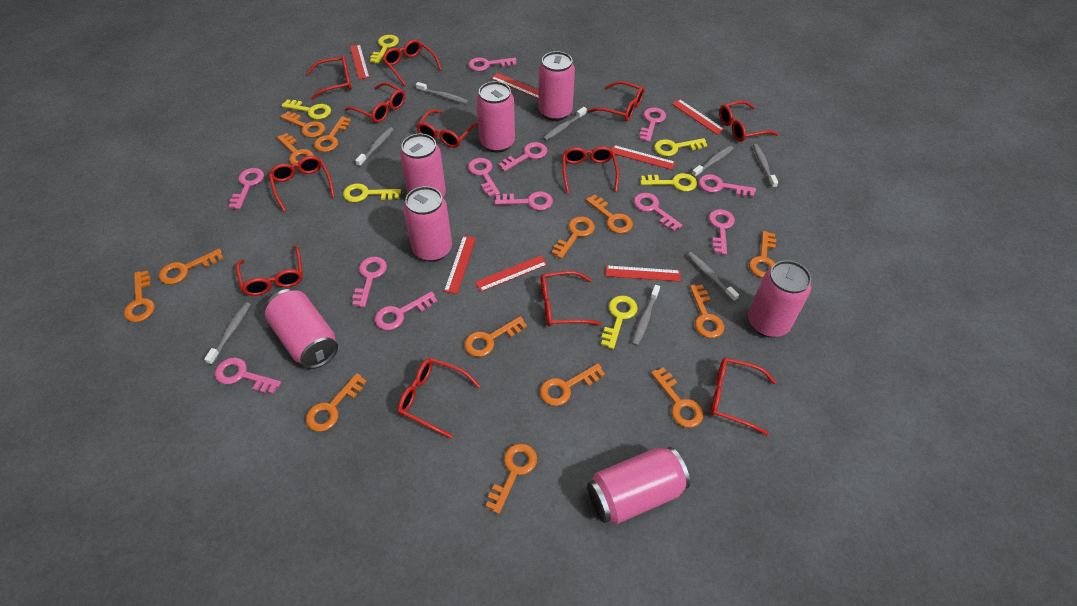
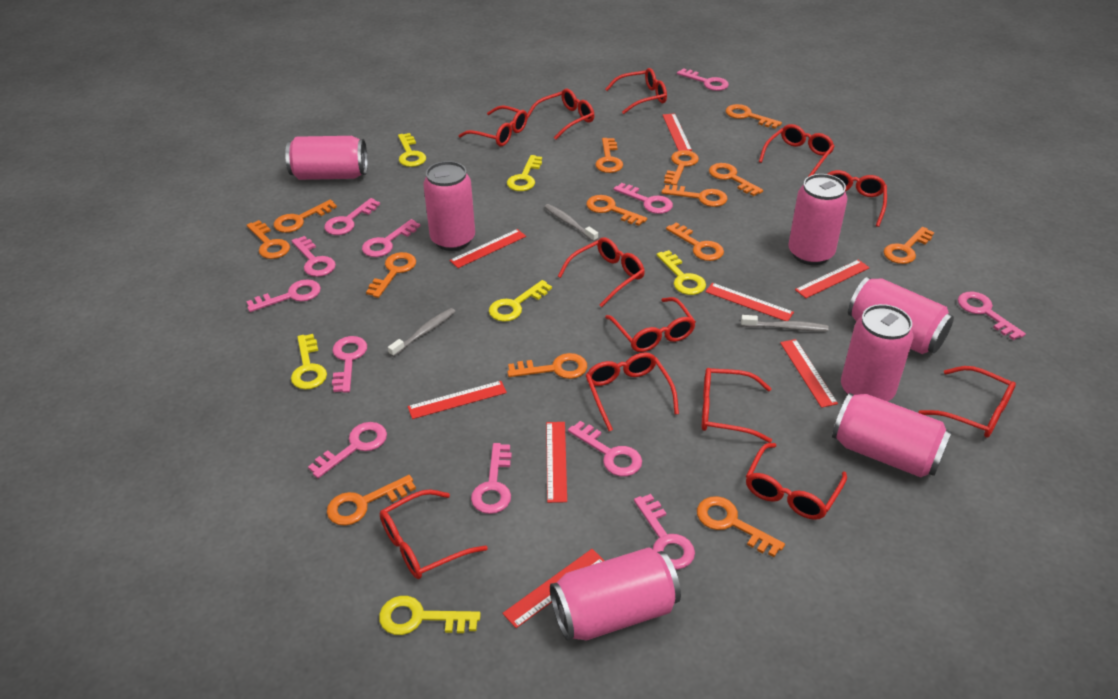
grey toothbrush: 8 -> 3
red ruler: 7 -> 8

